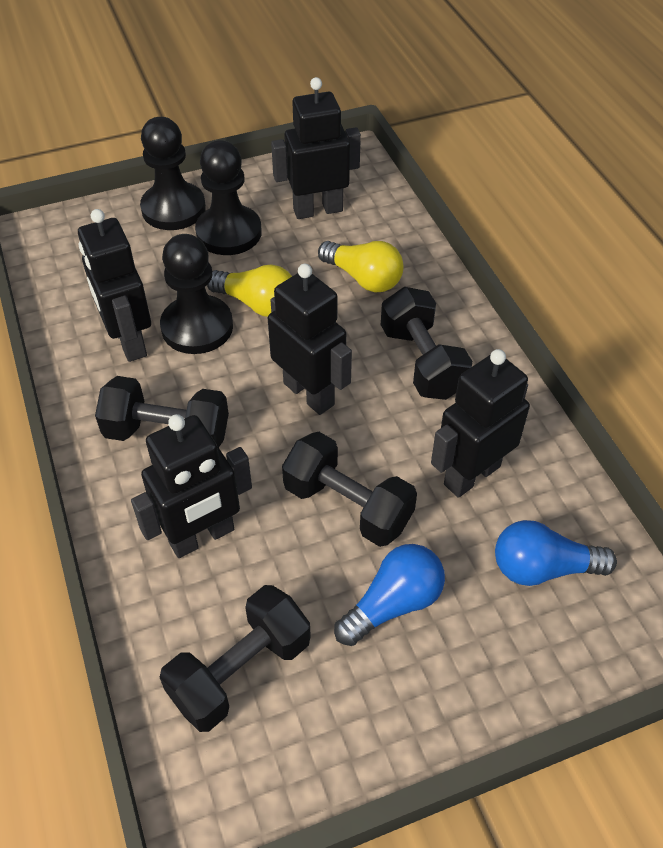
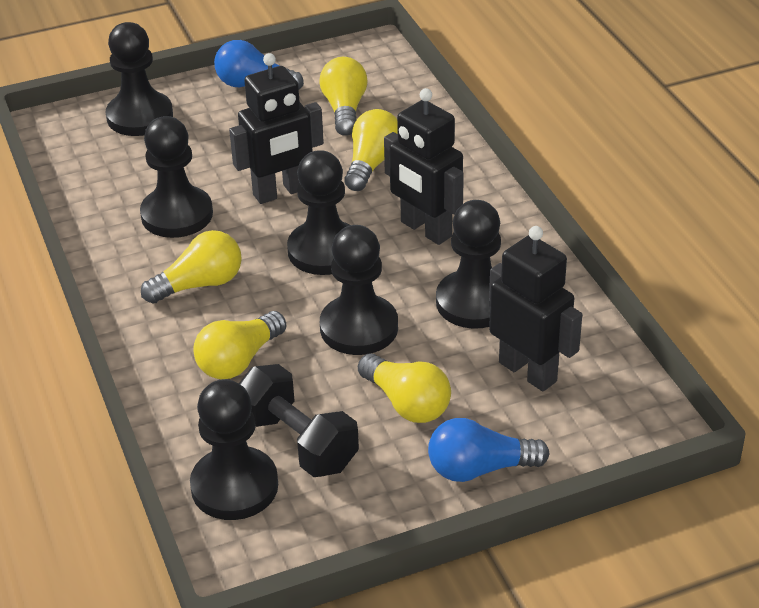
black dumbbell: 4 -> 1
black pawn: 3 -> 6
black robot: 5 -> 3
yellow light bulb: 2 -> 5

